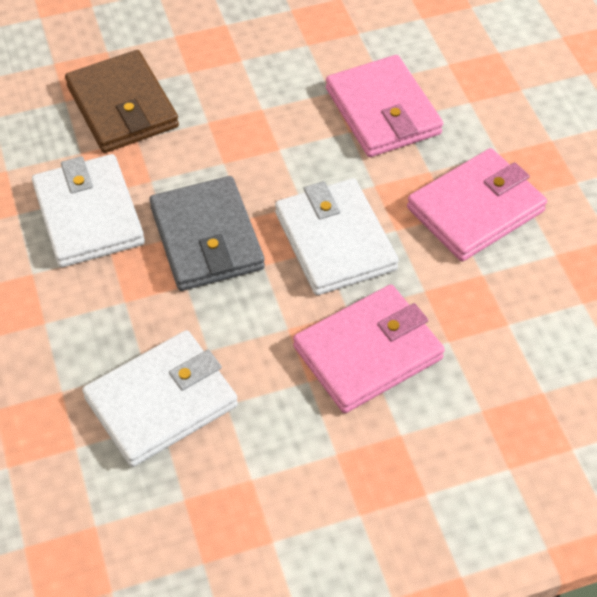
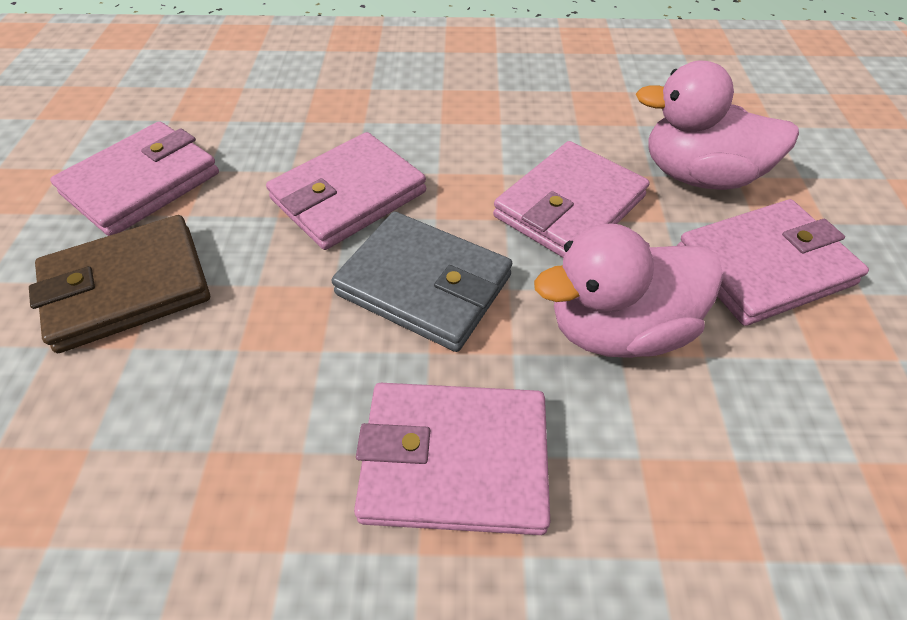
pink duck: 0 -> 2
pink wallet: 3 -> 5
white wallet: 3 -> 0

